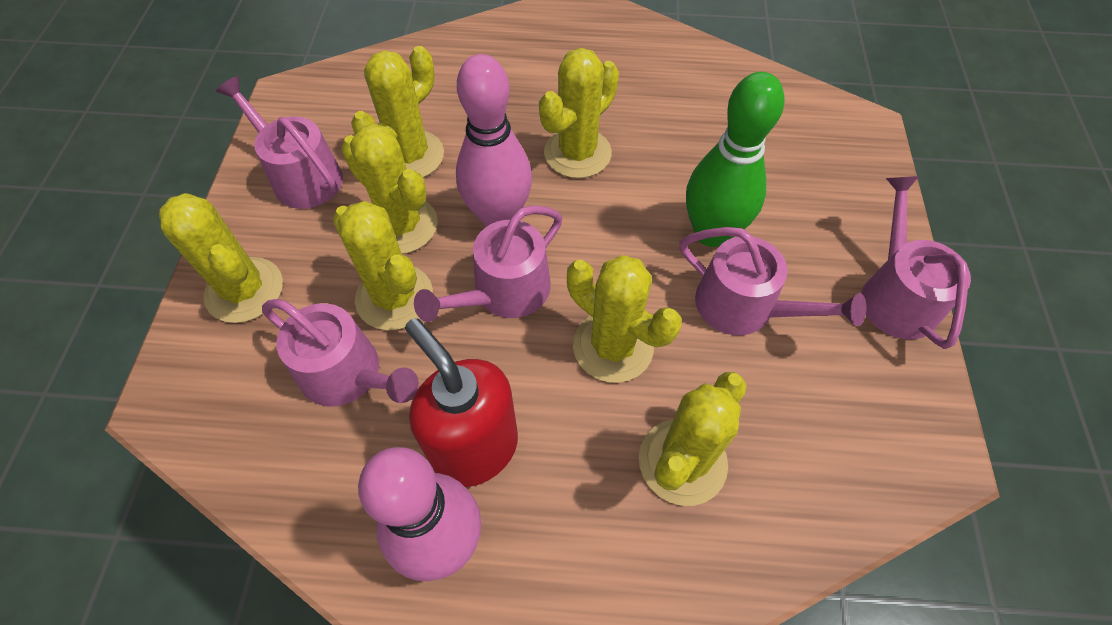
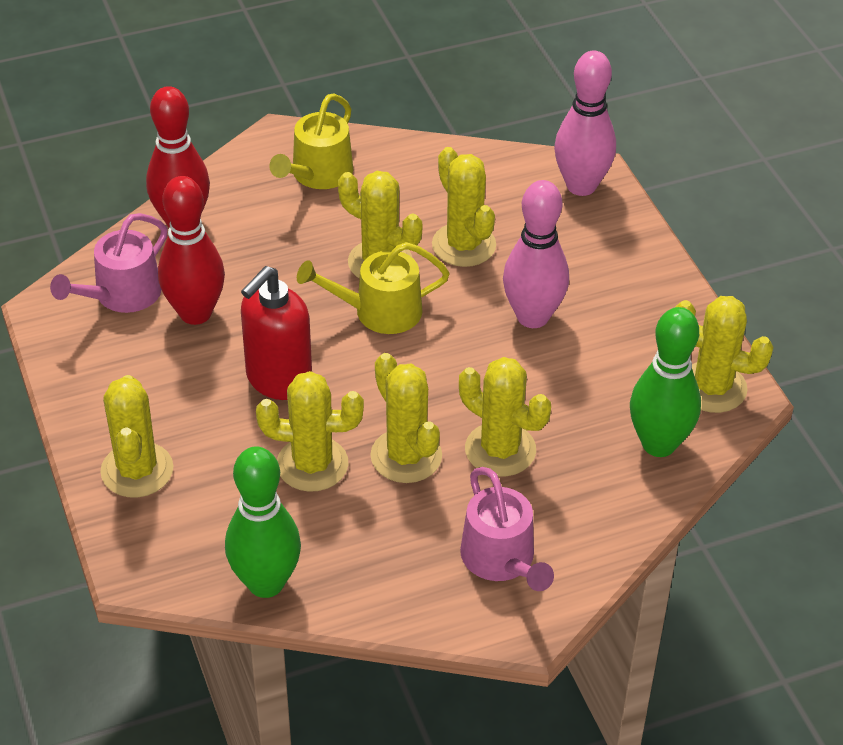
green bowling pin: 1 -> 2
pink watering can: 5 -> 2
red bowling pin: 0 -> 2
yellow watering can: 0 -> 2

